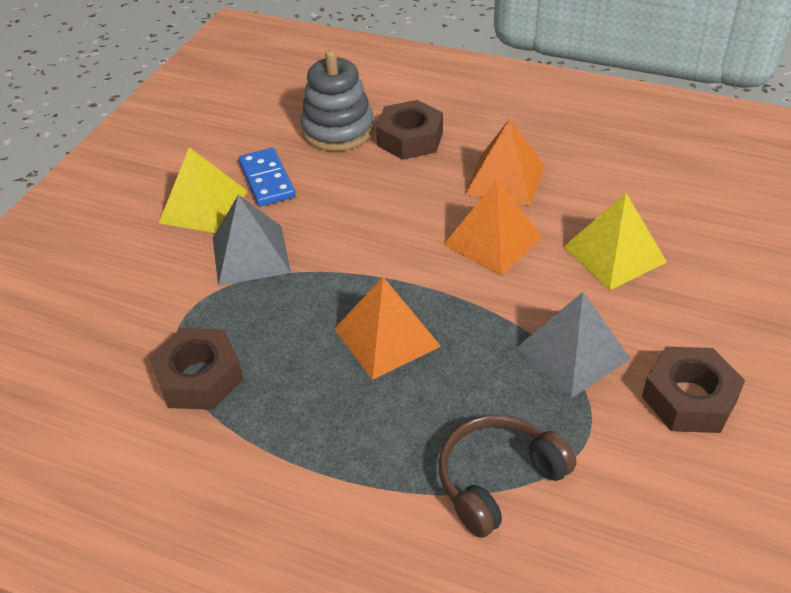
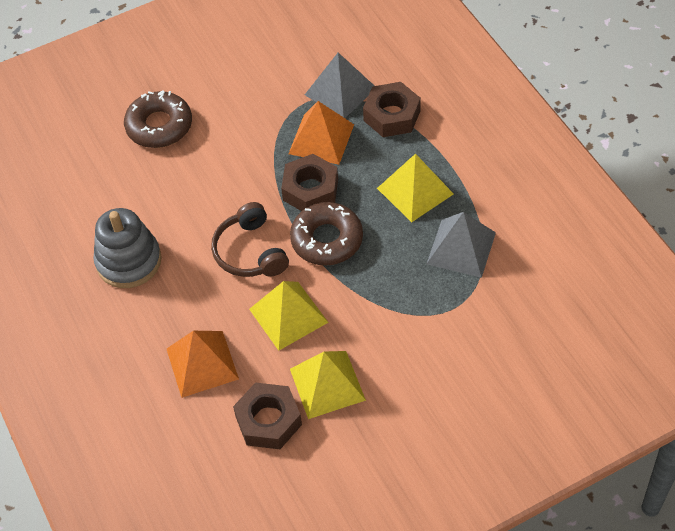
blue domino: 1 -> 0
brown donut: 0 -> 2
orange pyramid: 3 -> 2
yellow pyramid: 2 -> 3

